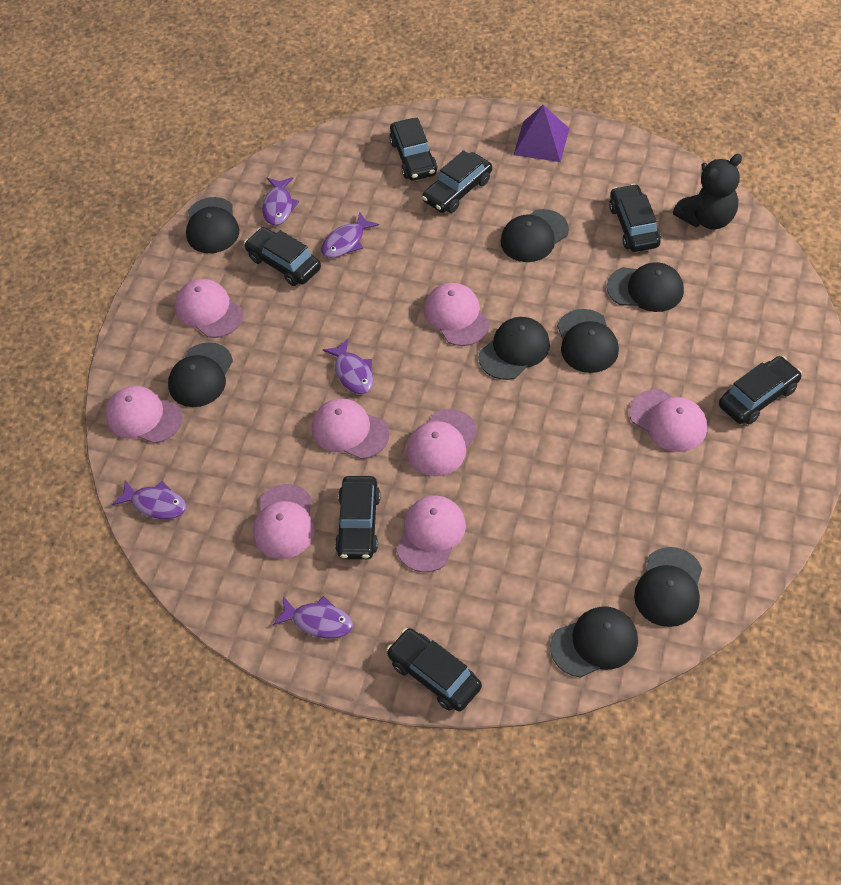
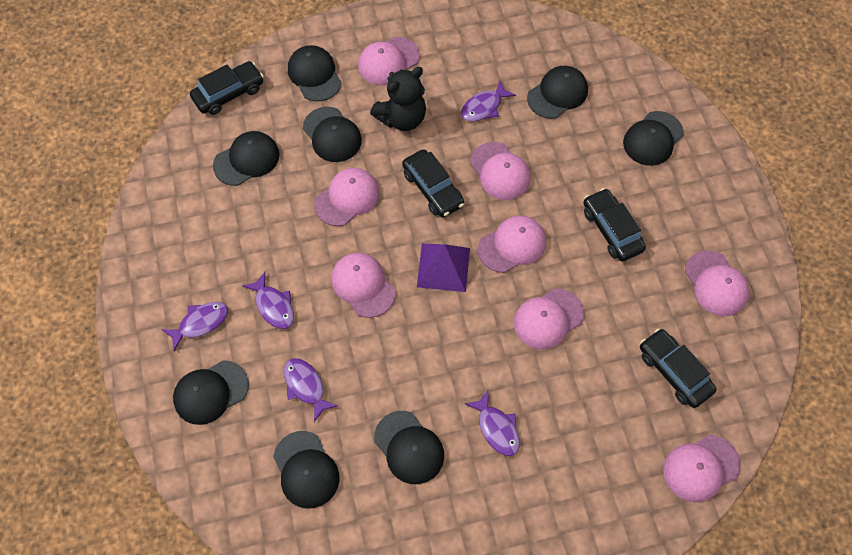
black car: 7 -> 4

